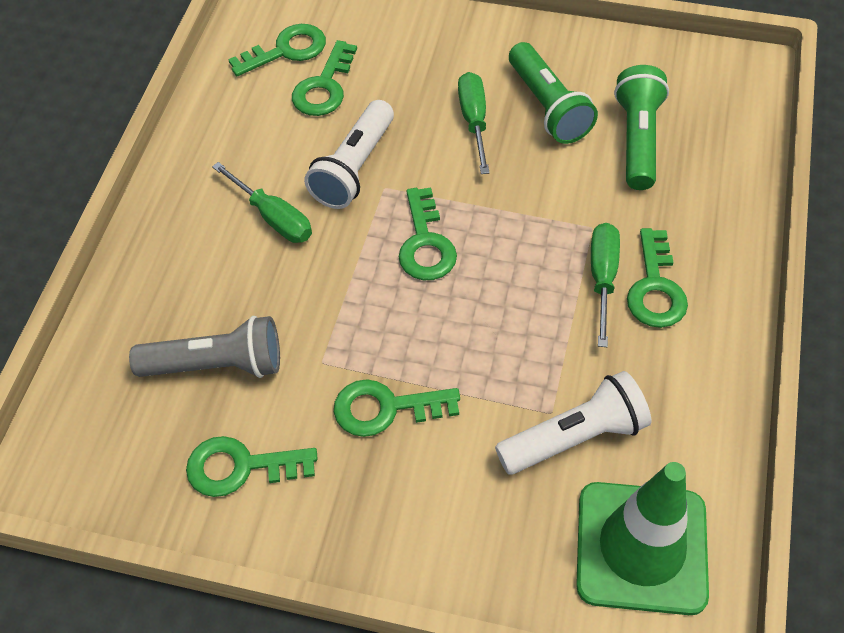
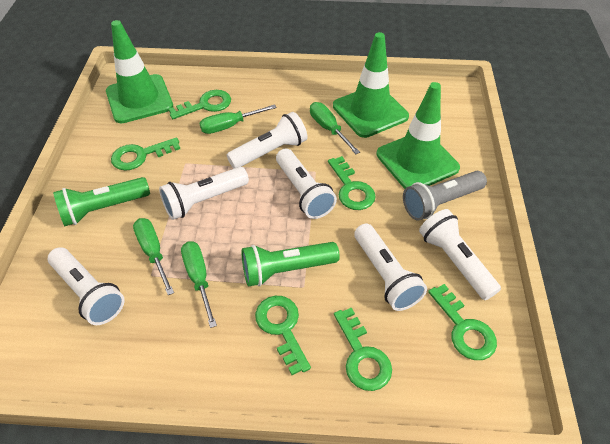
green screwdriver: 3 -> 4
green traffic cone: 1 -> 3
white flashlight: 2 -> 6

